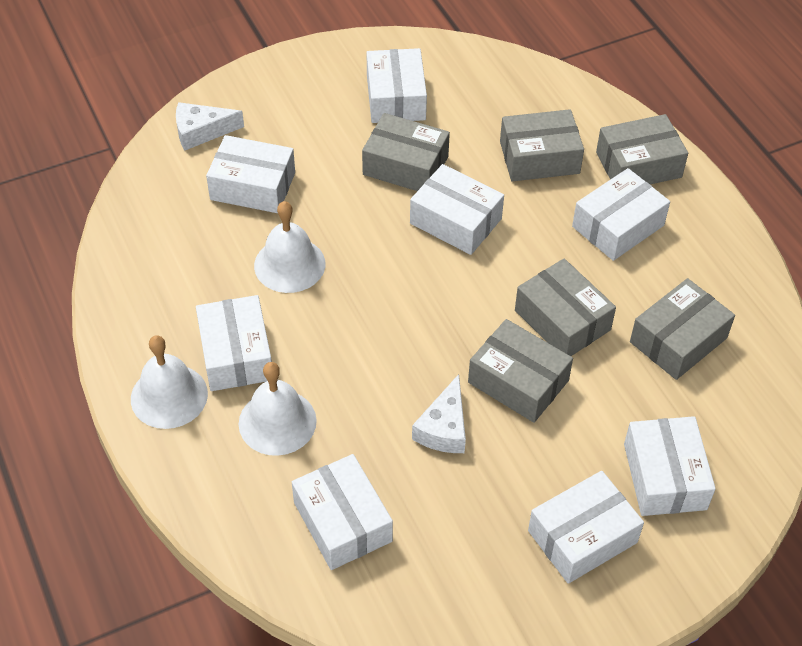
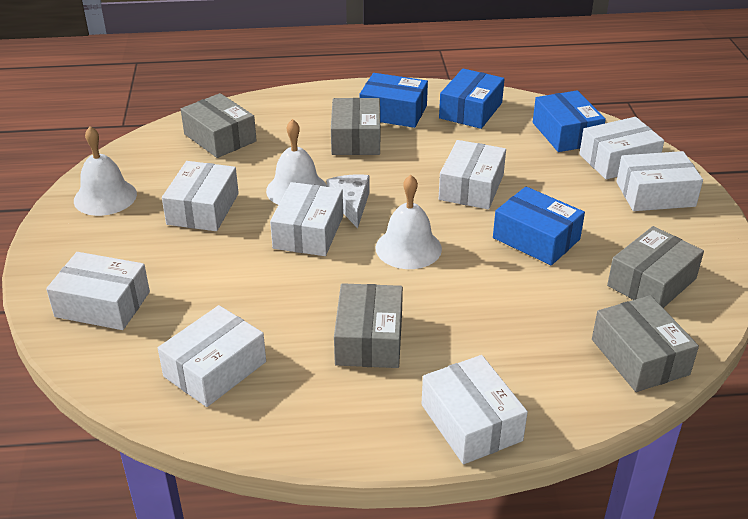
blue box: 0 -> 4
grey box: 6 -> 5
white cheese: 2 -> 1

